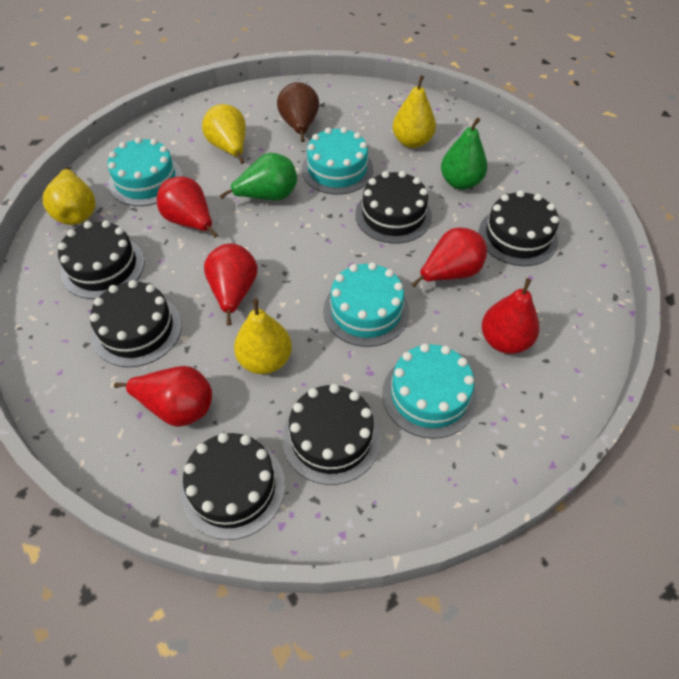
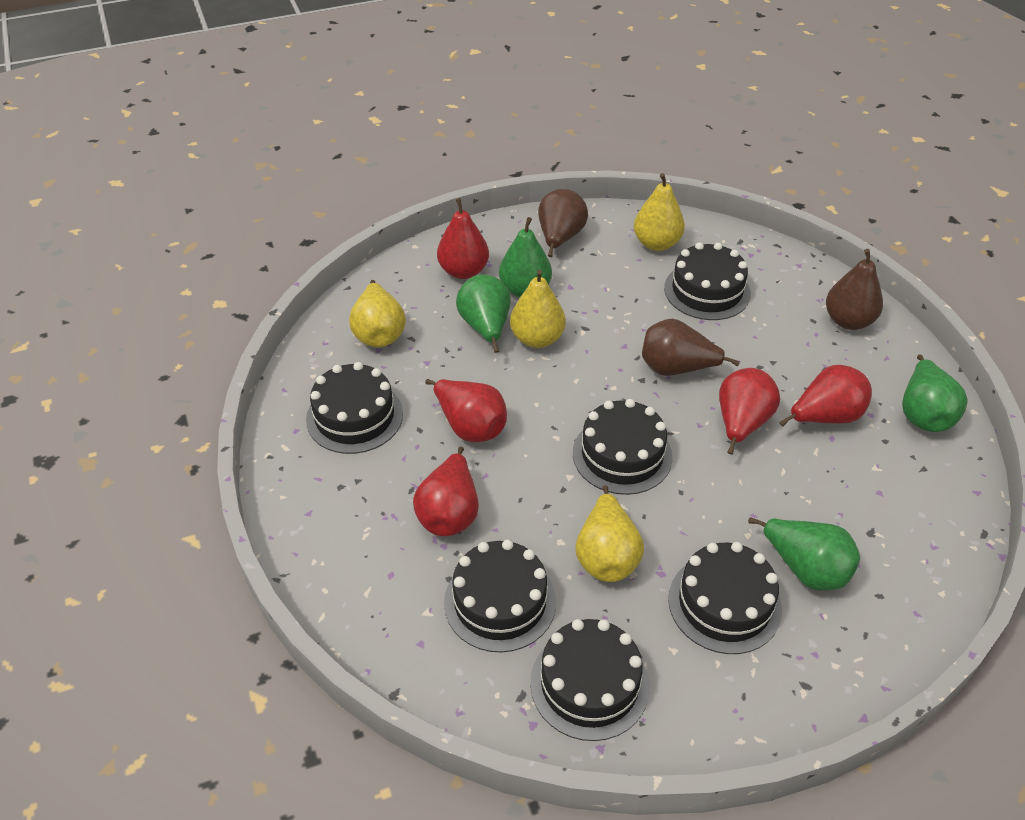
brown pear: 1 -> 3
green pear: 2 -> 4
turquoise cake: 4 -> 0

